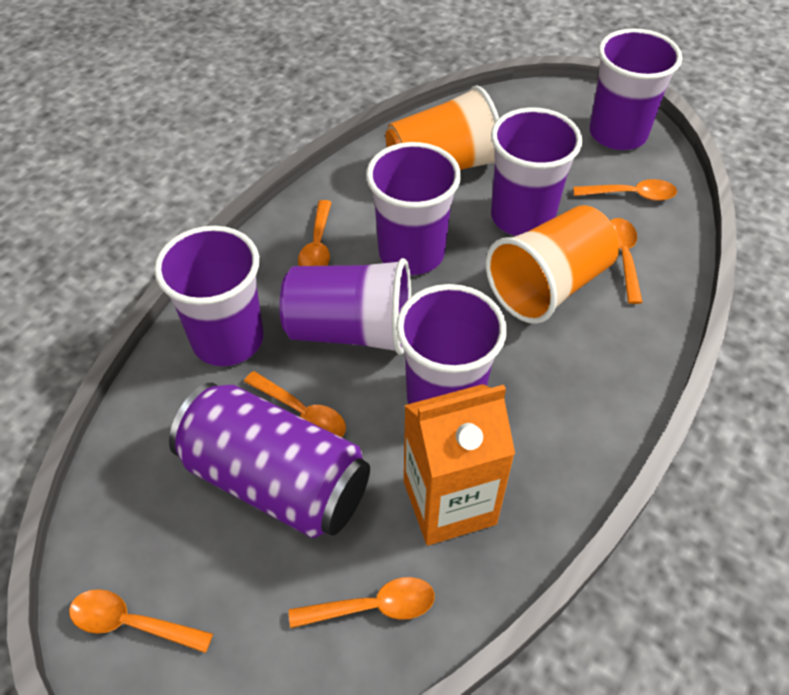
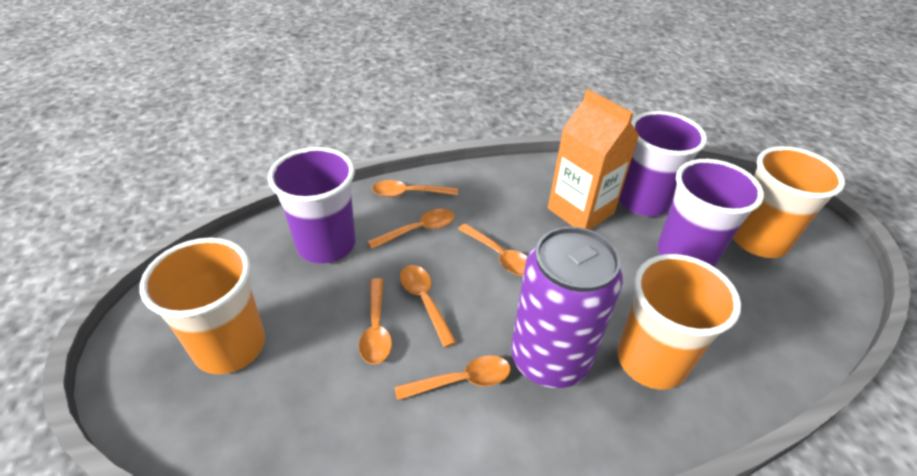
orange cup: 2 -> 3
purple cup: 6 -> 3

